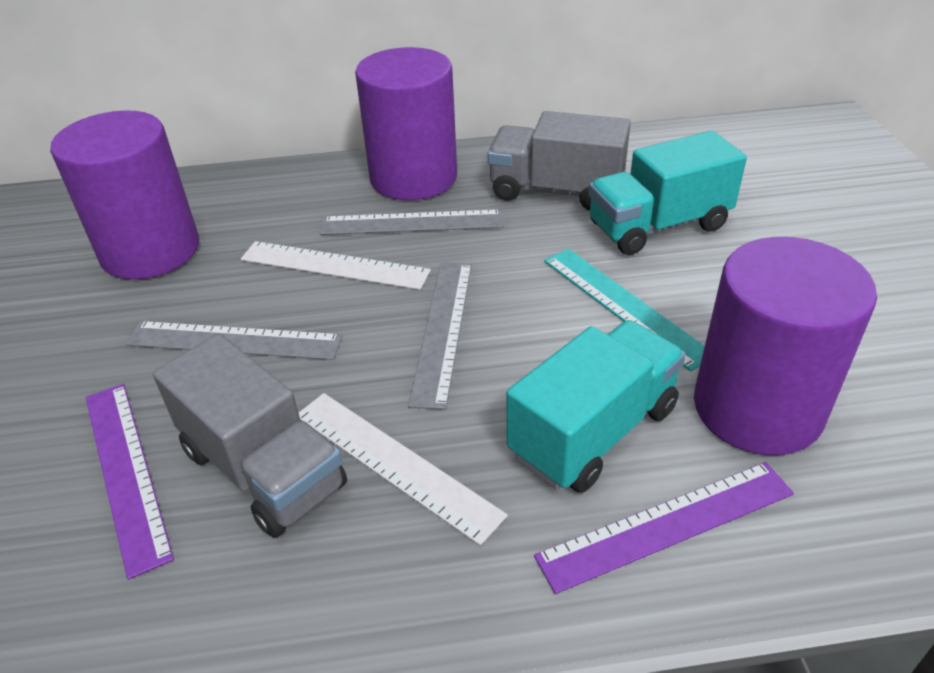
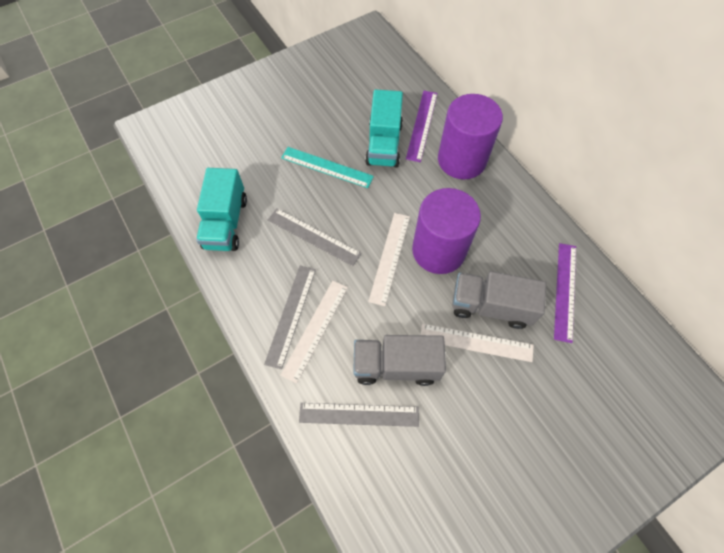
purple cylinder: 3 -> 2
white ruler: 2 -> 3

